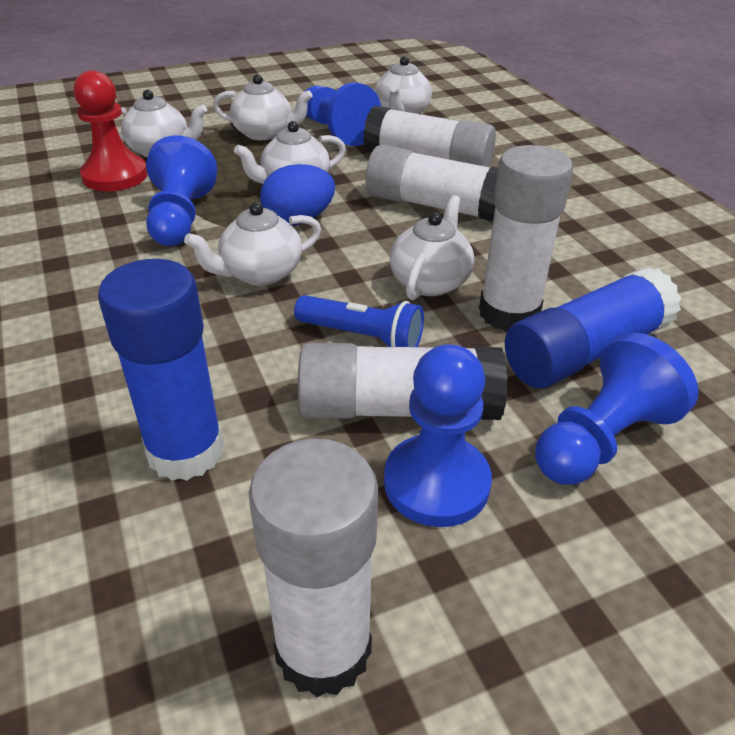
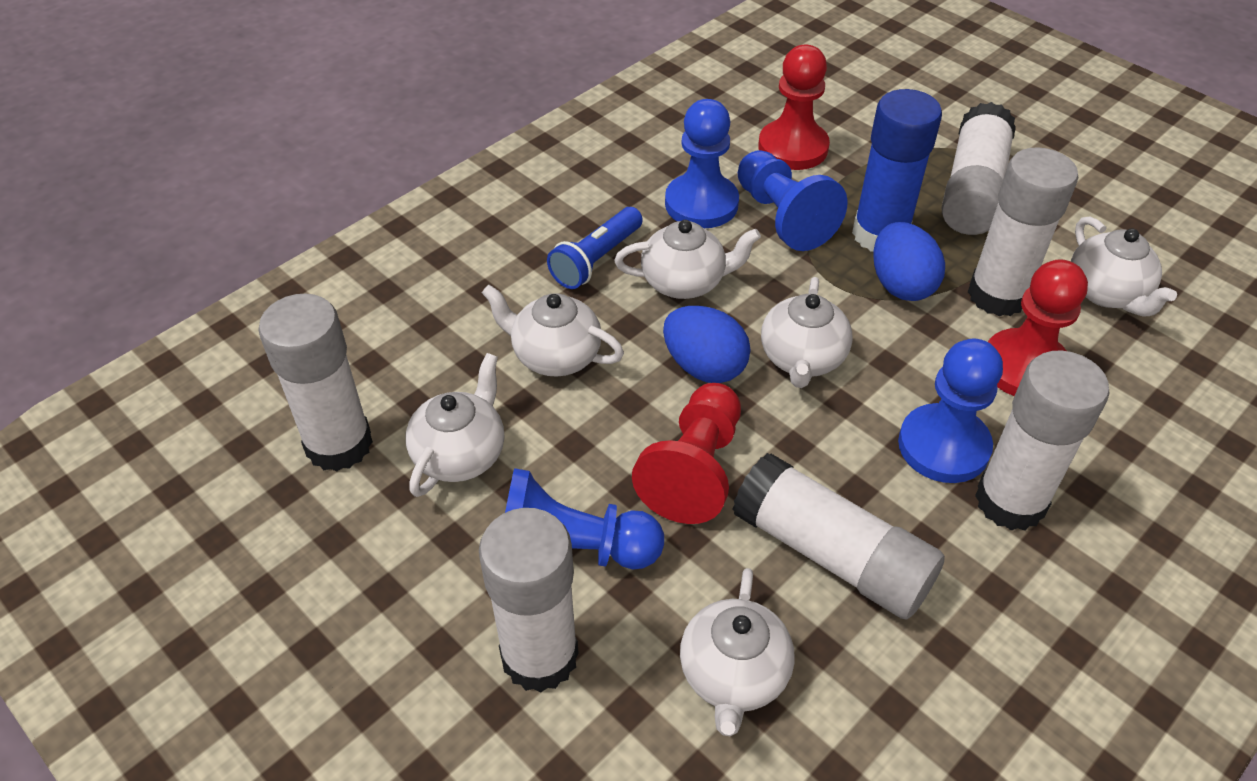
blue egg: 1 -> 2
blue glue stick: 2 -> 1
red pawn: 1 -> 3
white glue stick: 5 -> 6

